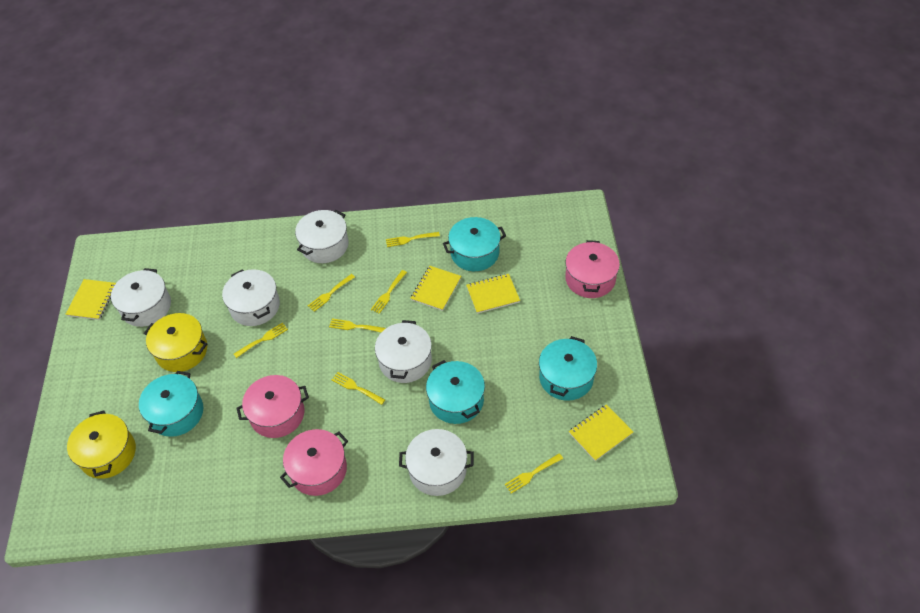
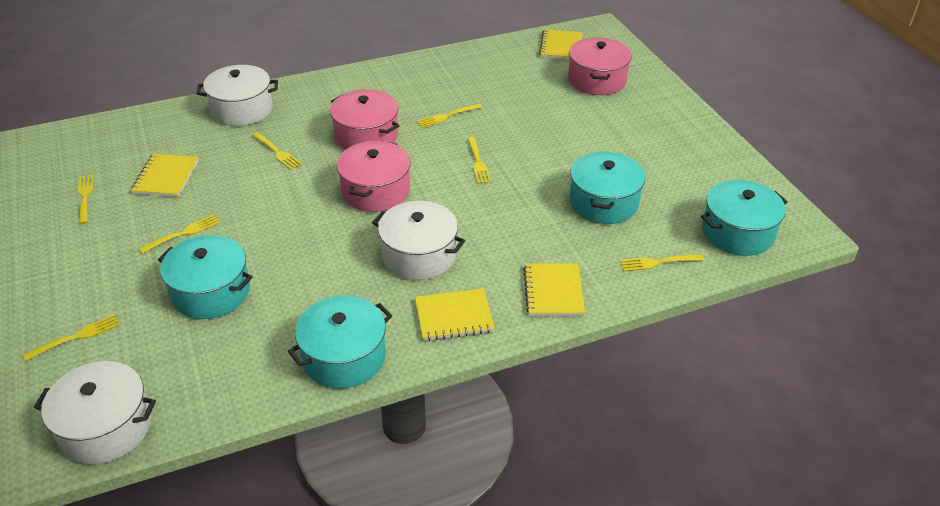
white pot: 5 -> 3
yellow pot: 2 -> 0

